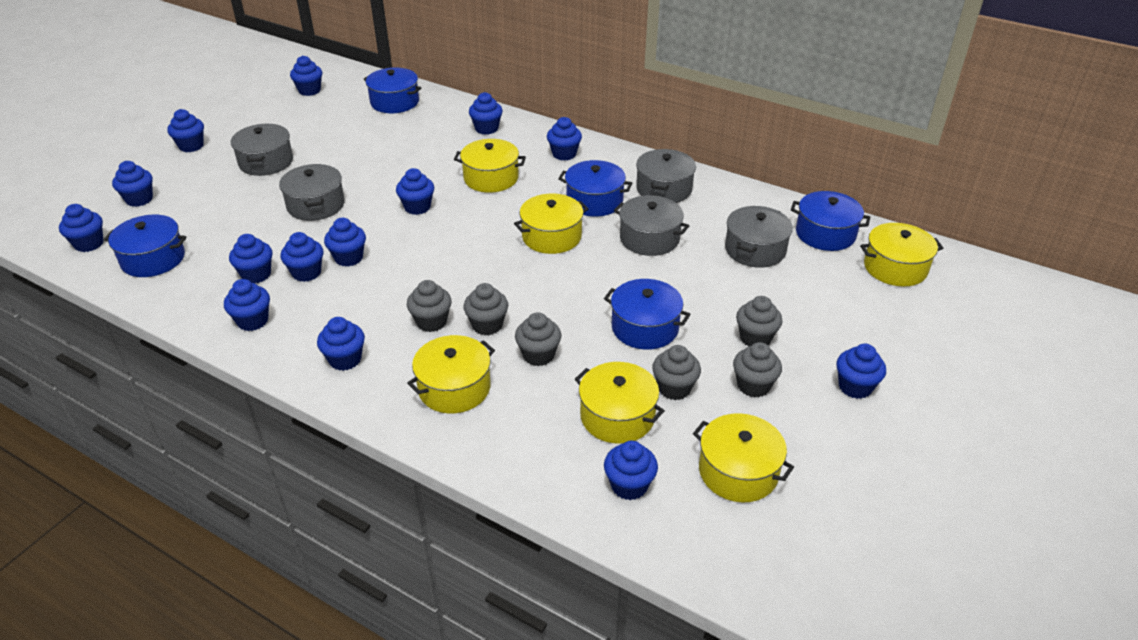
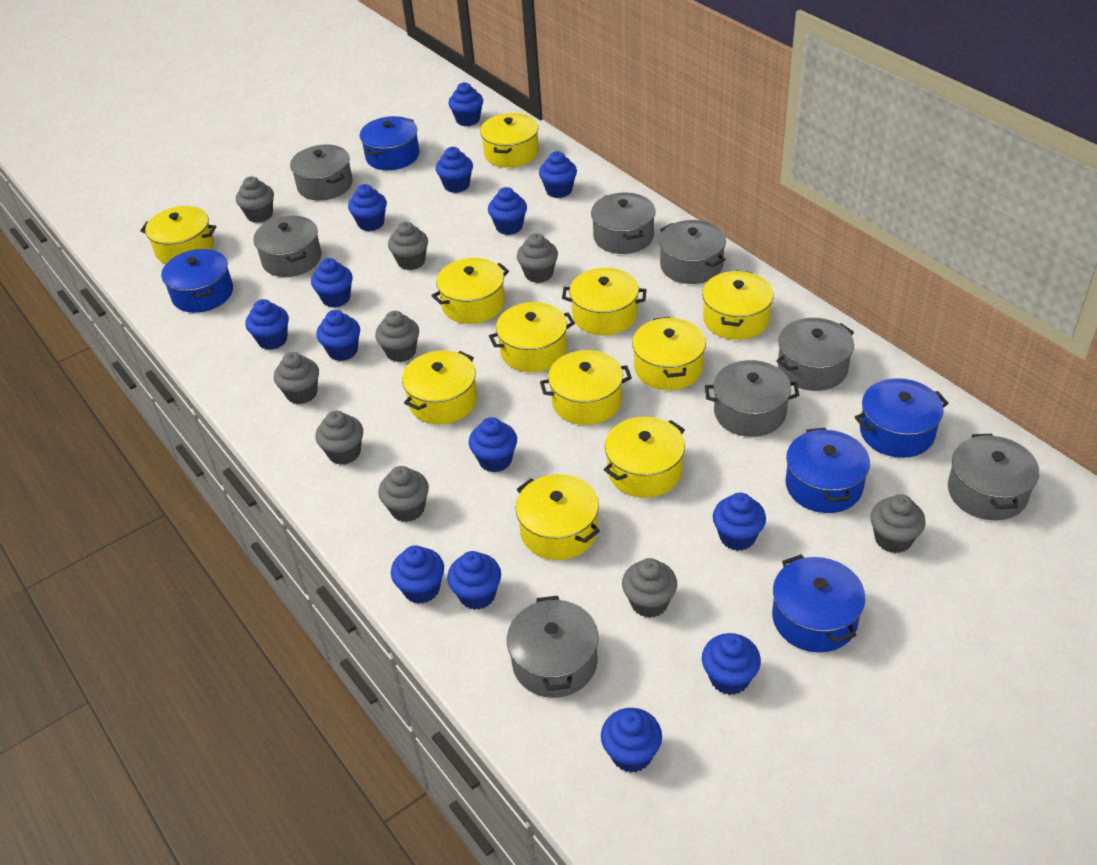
grey cupcake: 6 -> 9
grey pot: 5 -> 8
yellow pot: 6 -> 11

